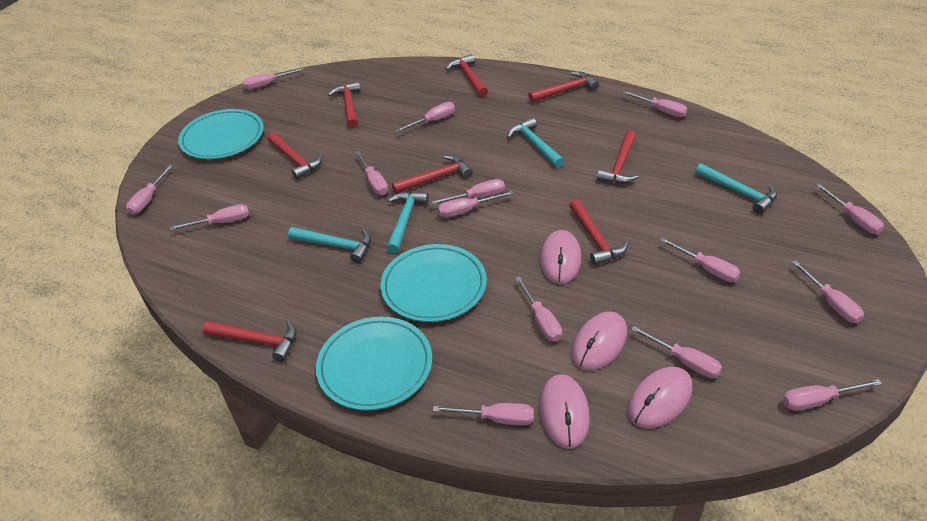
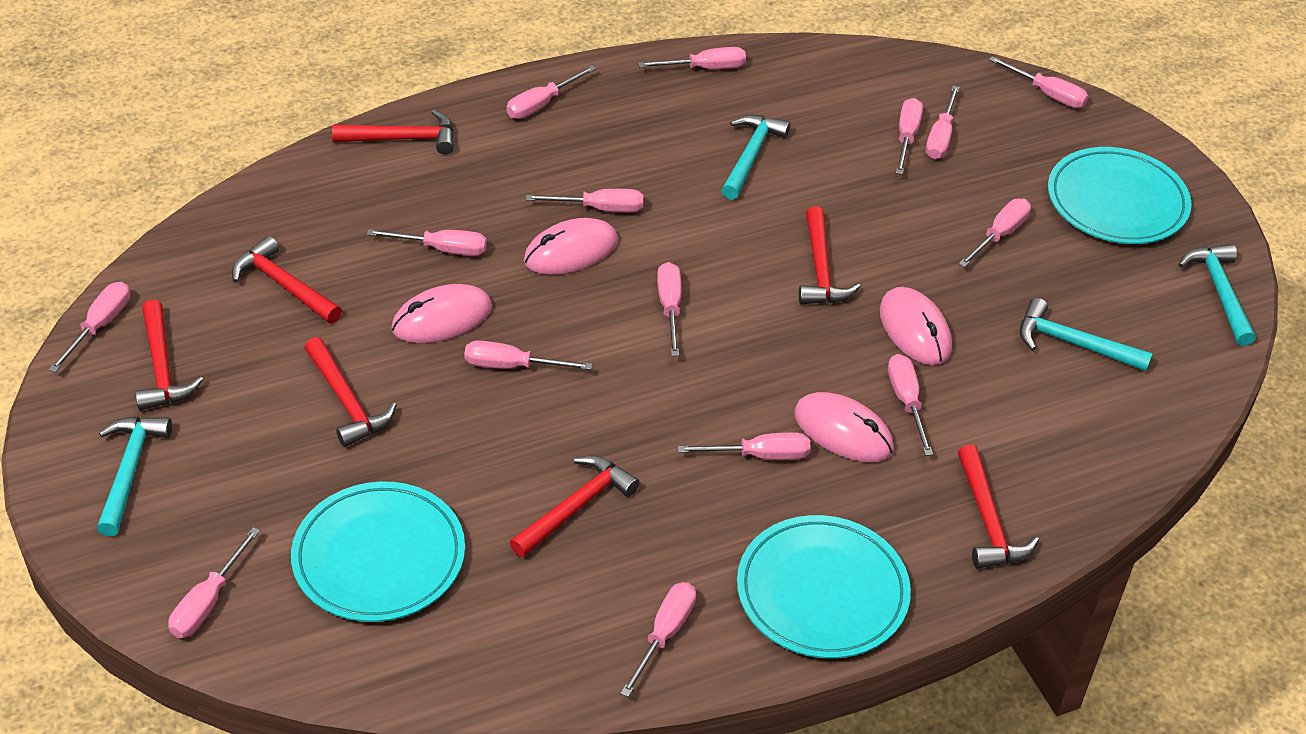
red hammer: 8 -> 7

